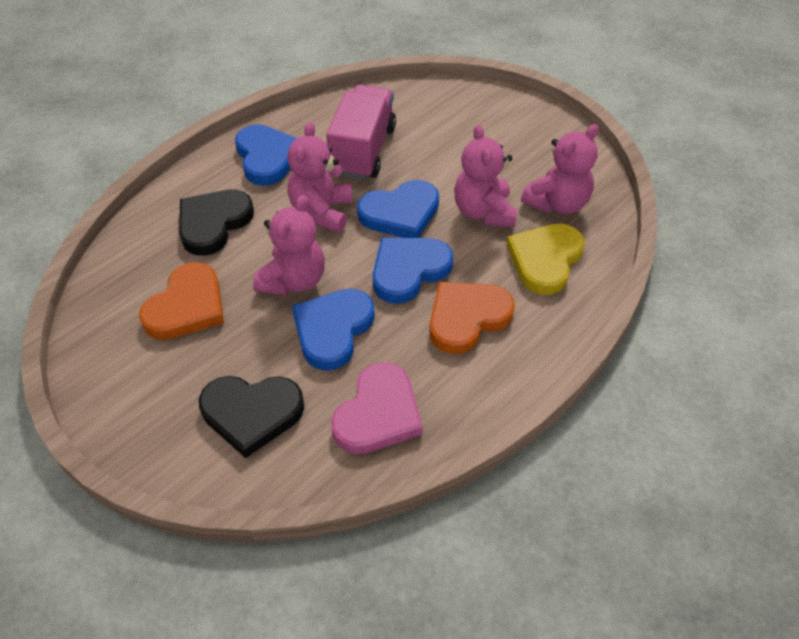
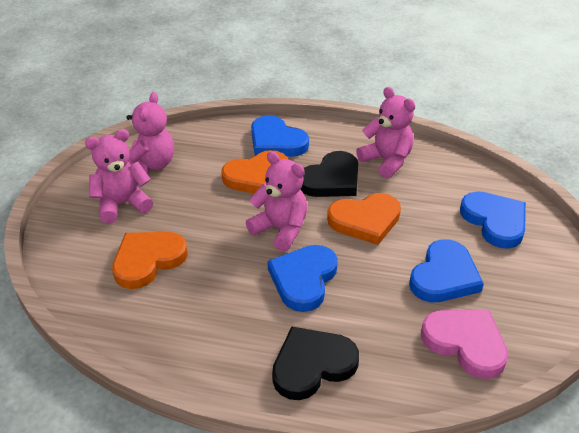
orange heart: 2 -> 3
pink truck: 1 -> 0
yellow heart: 1 -> 0

